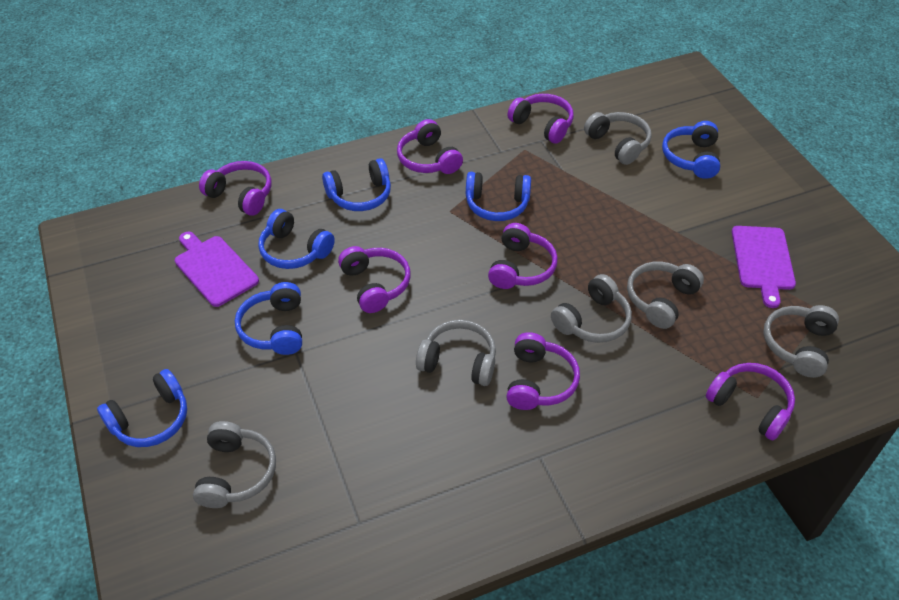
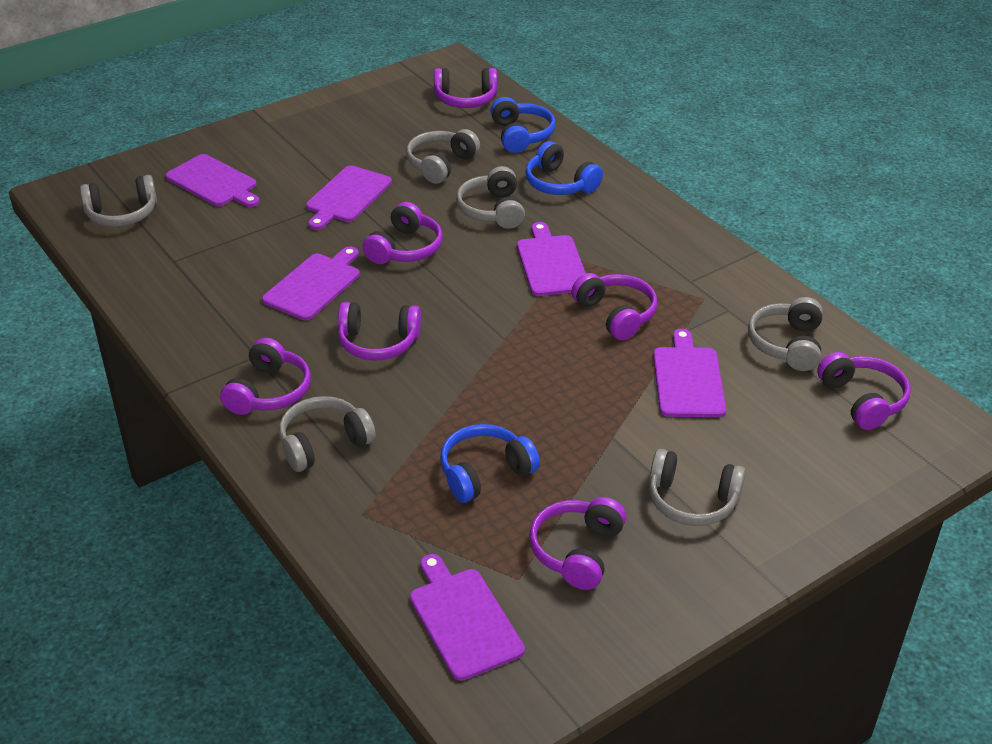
blue headphones: 6 -> 3
purple cutting board: 2 -> 6

